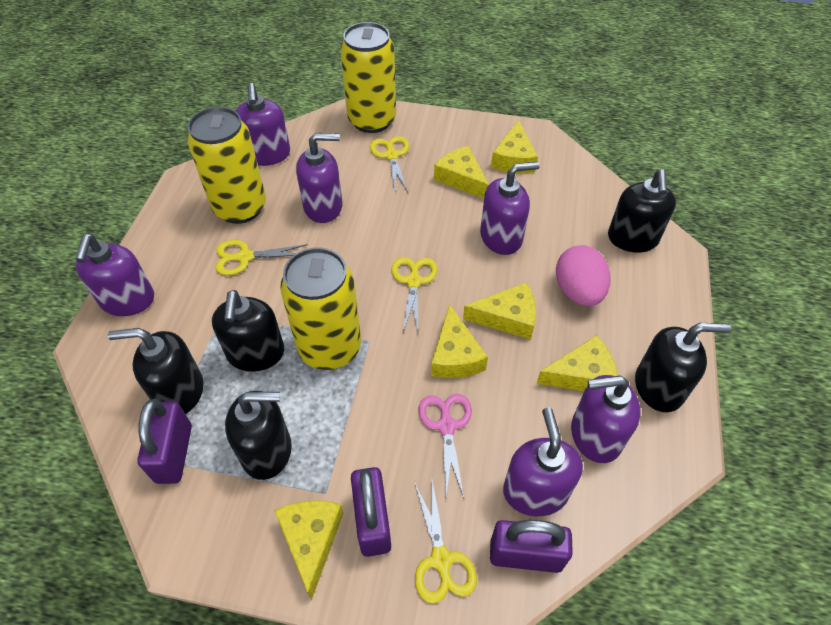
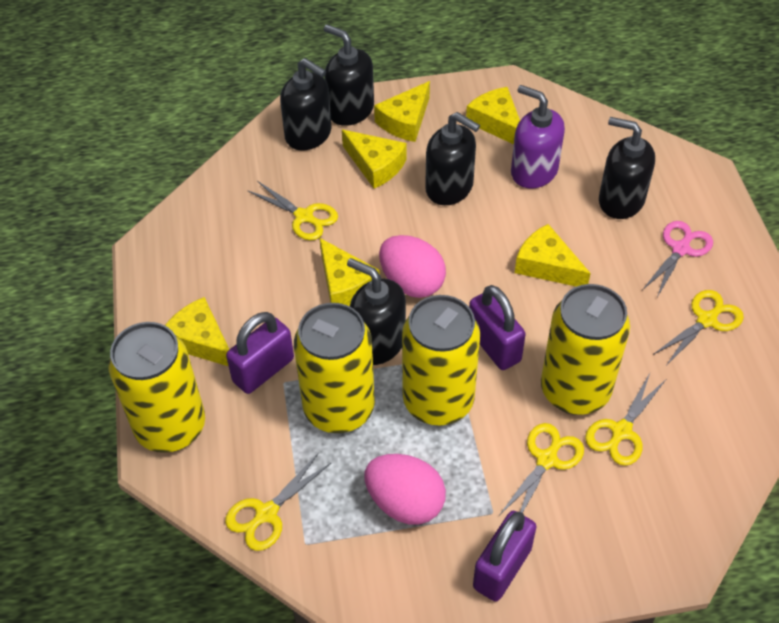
pink egg: 1 -> 2
purple soap dispenser: 6 -> 1
yellow can: 3 -> 4
yellow scissors: 4 -> 5

